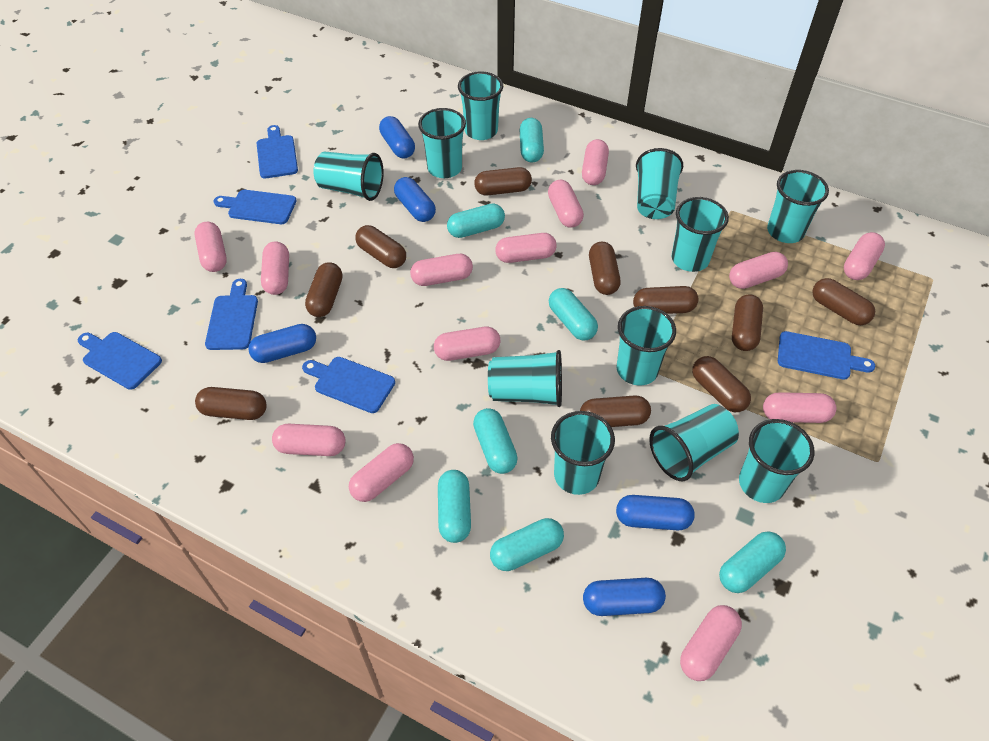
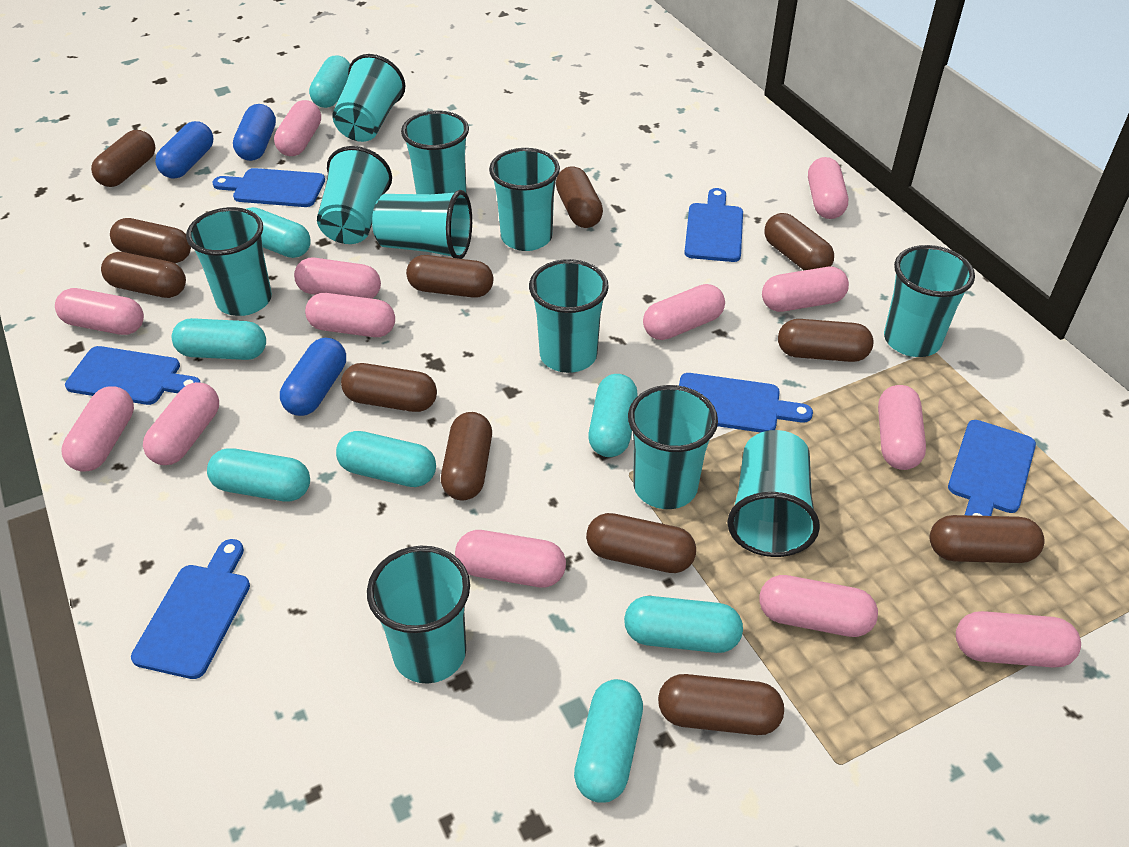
blue capsule: 5 -> 3
brown capsule: 10 -> 12
turquoise capsule: 7 -> 8

